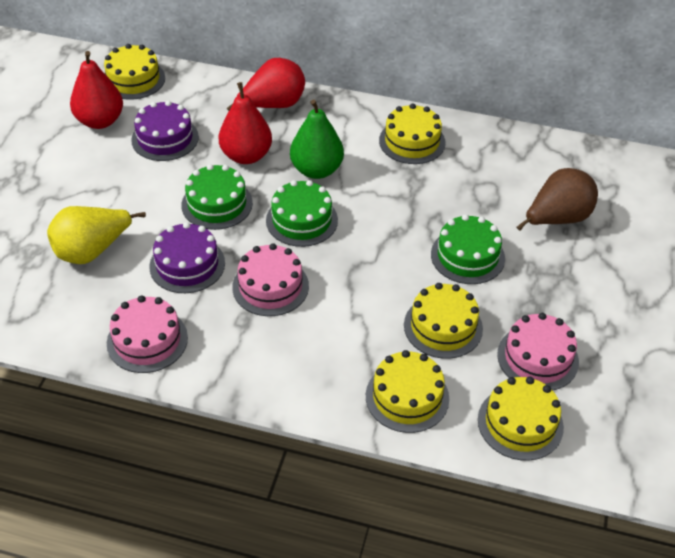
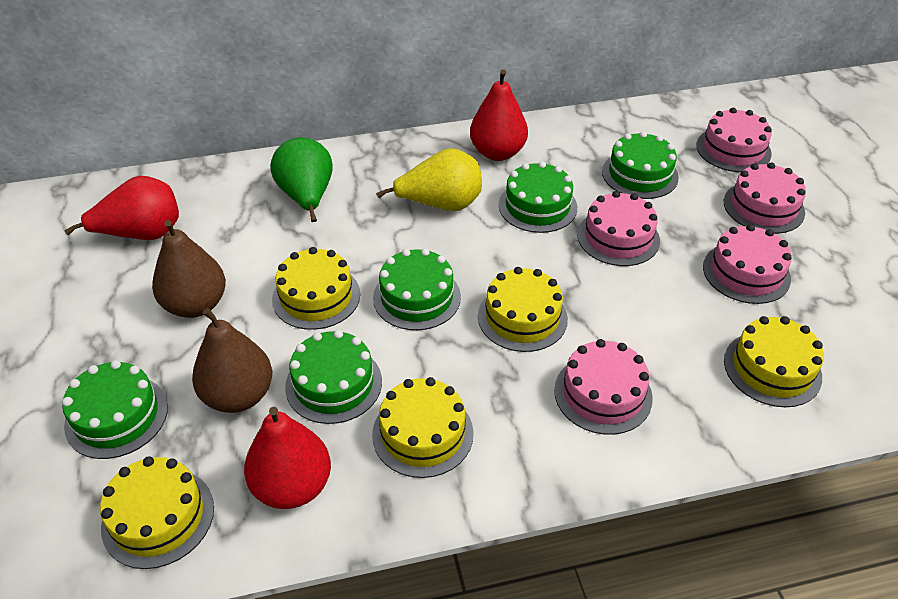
brown pear: 1 -> 2
green cake: 3 -> 5
pink cake: 3 -> 5
purple cake: 2 -> 0

